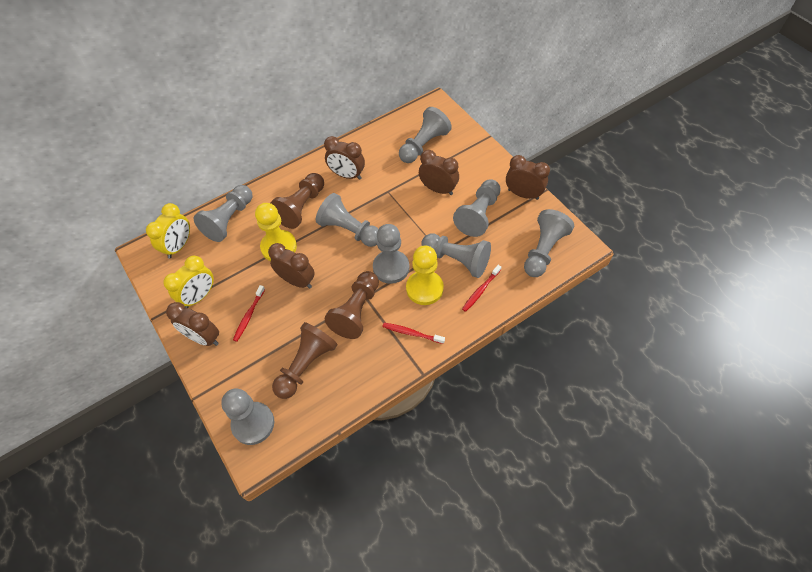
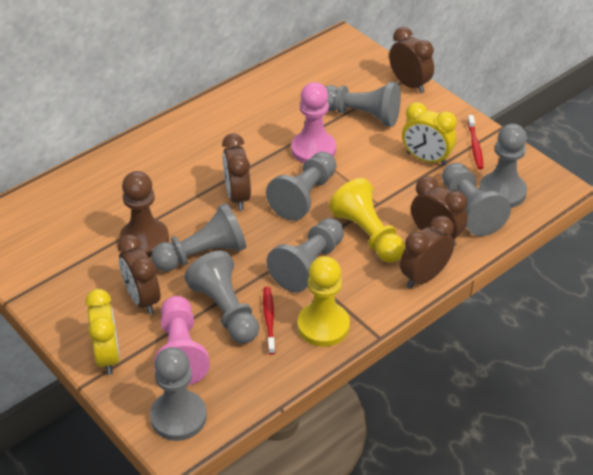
brown pawn: 3 -> 1
pink pawn: 0 -> 2
red toothbrush: 3 -> 2

